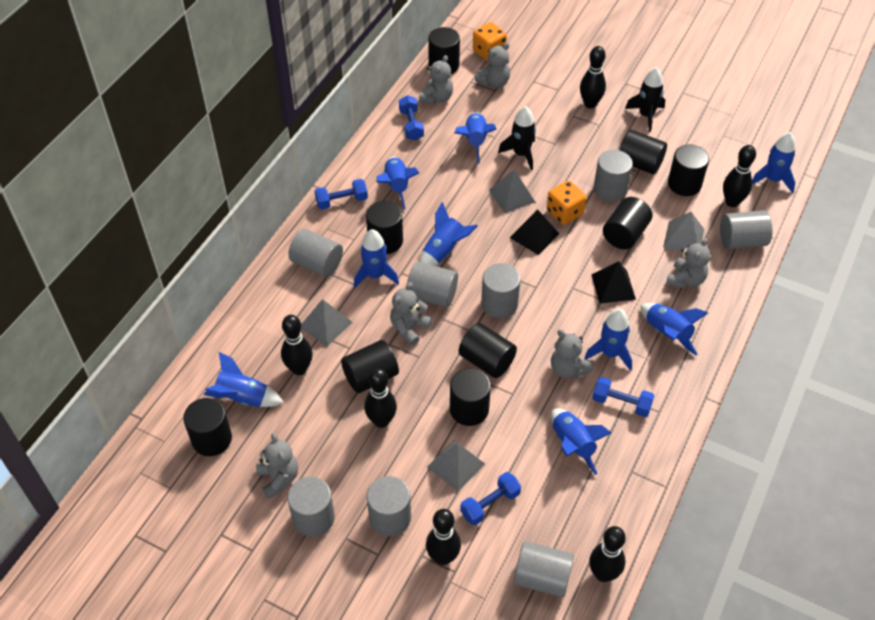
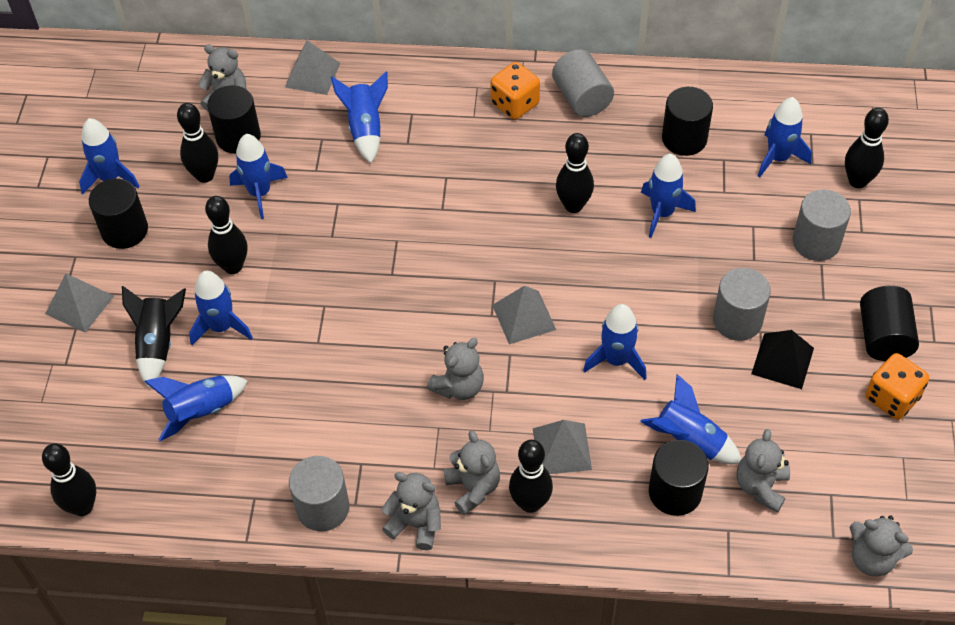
black cylinder: 9 -> 5
black pyramid: 2 -> 1
black rocket: 2 -> 1
blue dumbbell: 4 -> 0
grey cylinder: 8 -> 4

